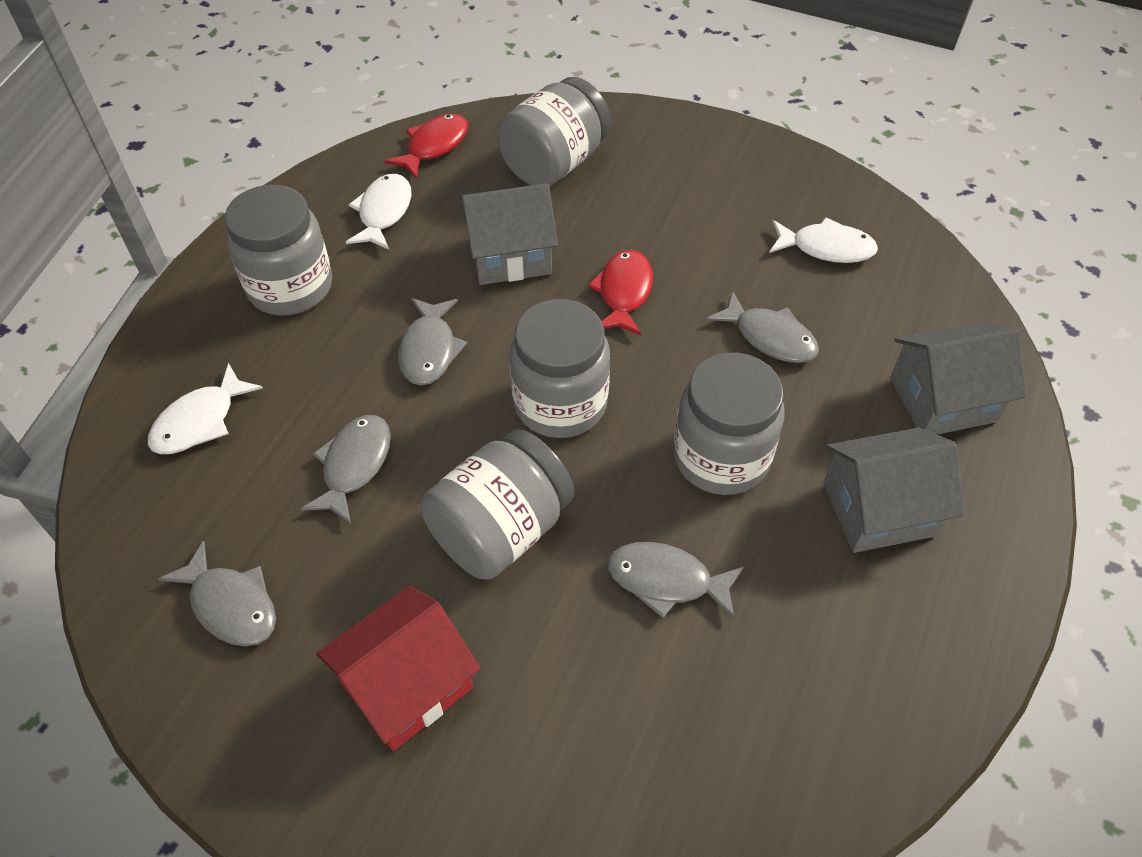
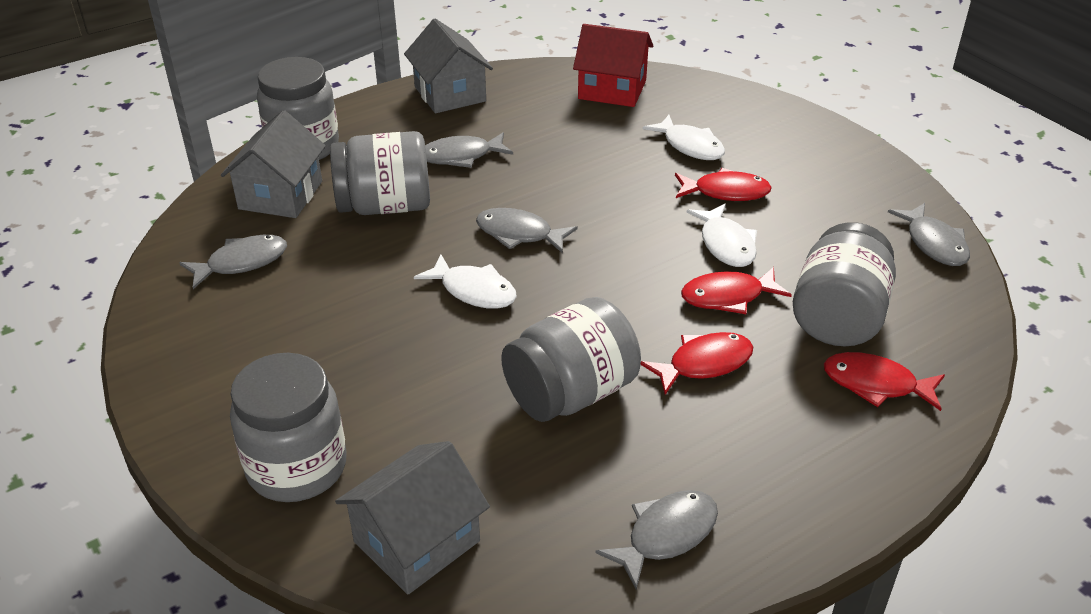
red fish: 2 -> 4

